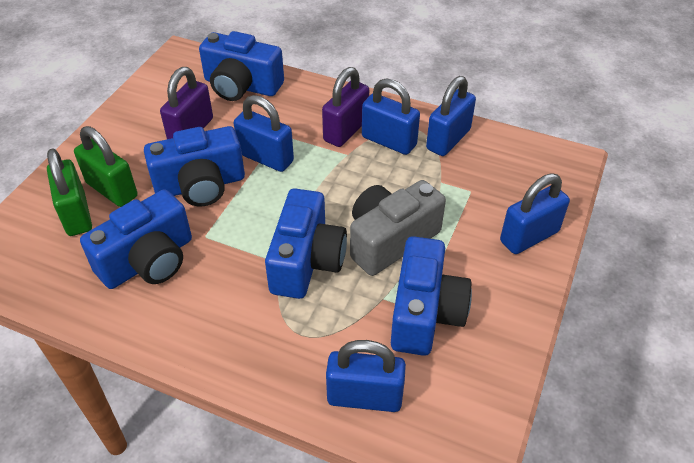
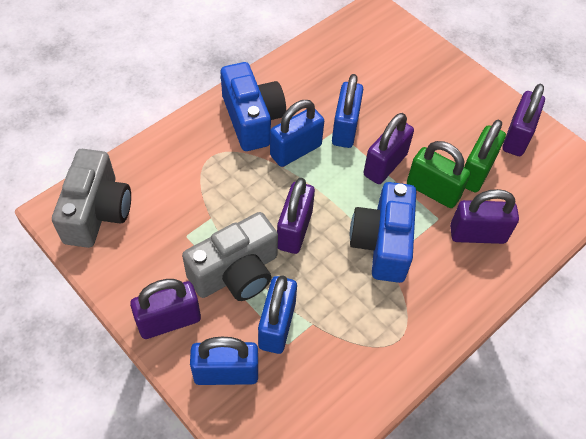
blue camera: 5 -> 2
blue padlock: 5 -> 4
grey camera: 1 -> 2
purple padlock: 2 -> 5

